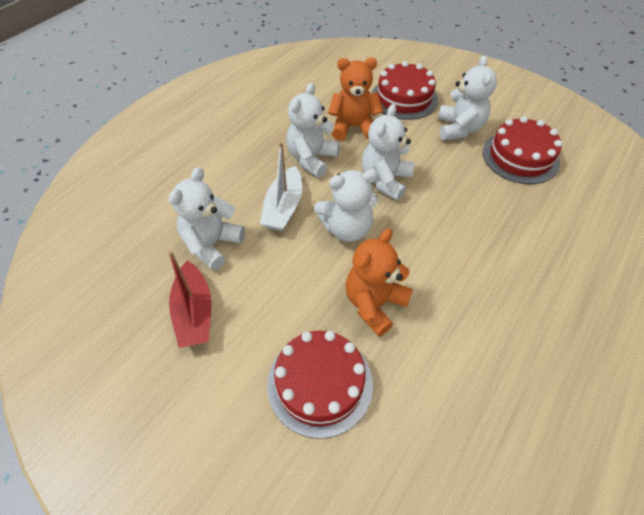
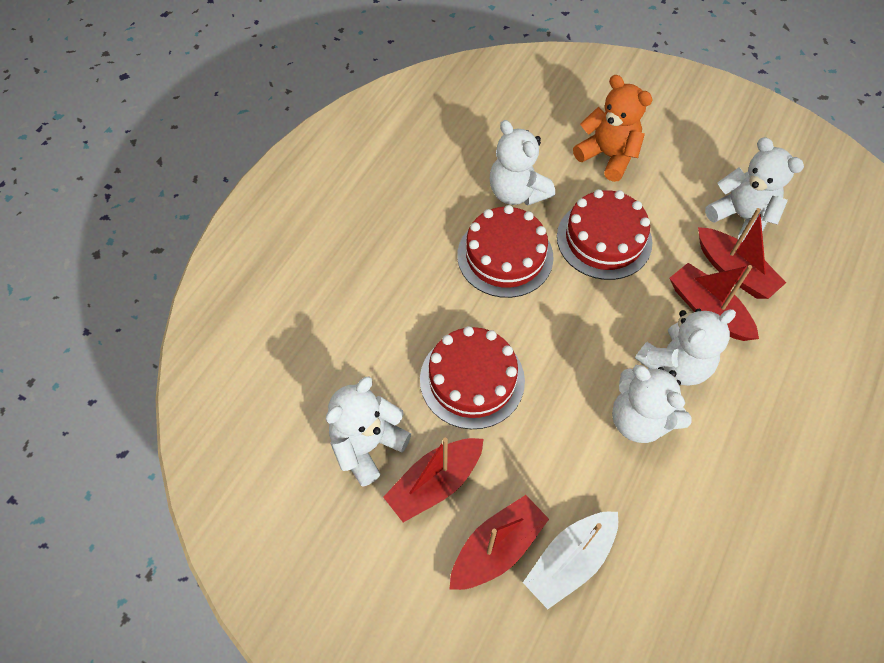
orange teddy bear: 2 -> 1
red boat: 1 -> 4

